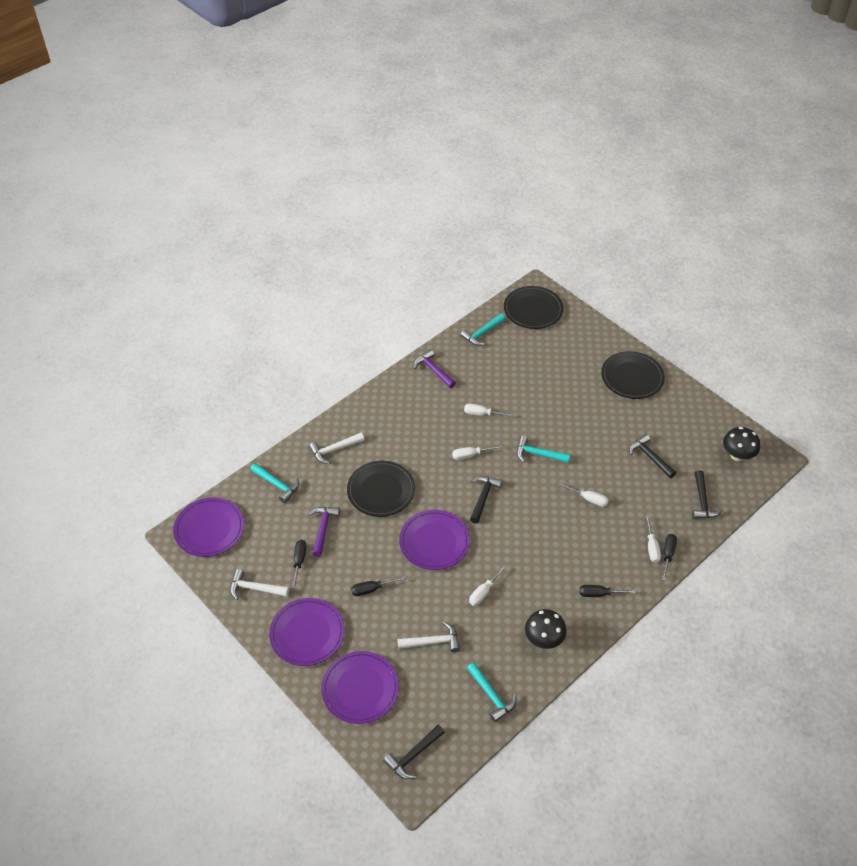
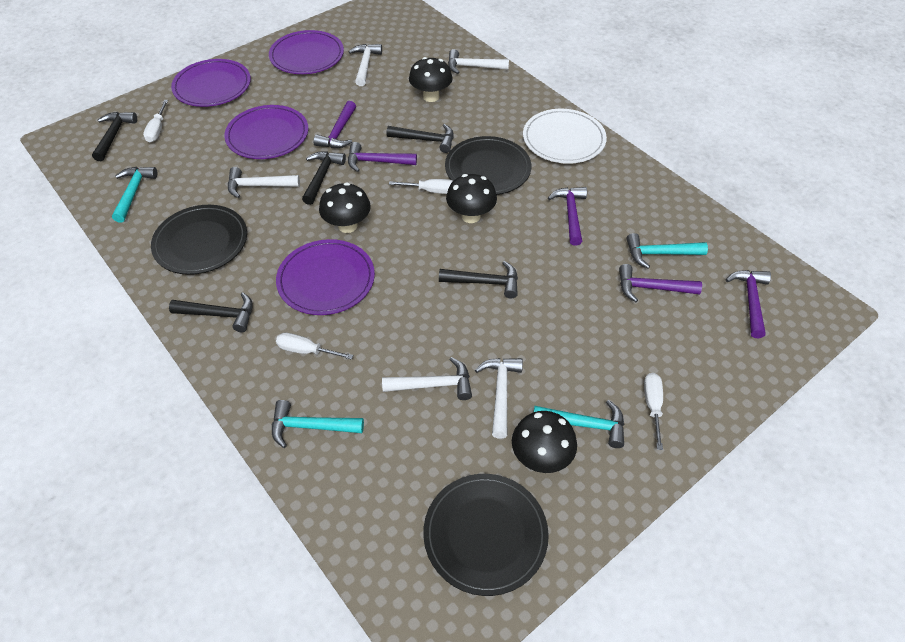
black hammer: 4 -> 5
black mushroom: 2 -> 4
black screwdriver: 4 -> 0
purple hammer: 2 -> 5
white hammer: 3 -> 5
white plate: 0 -> 1
white screwdriver: 5 -> 4

